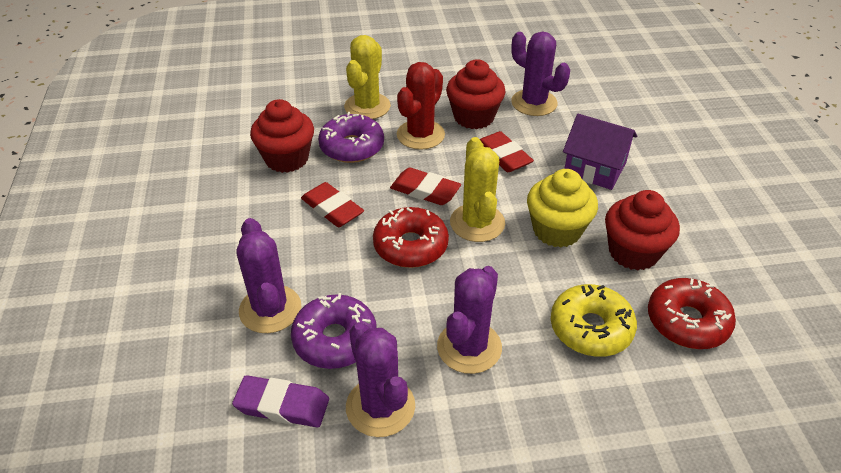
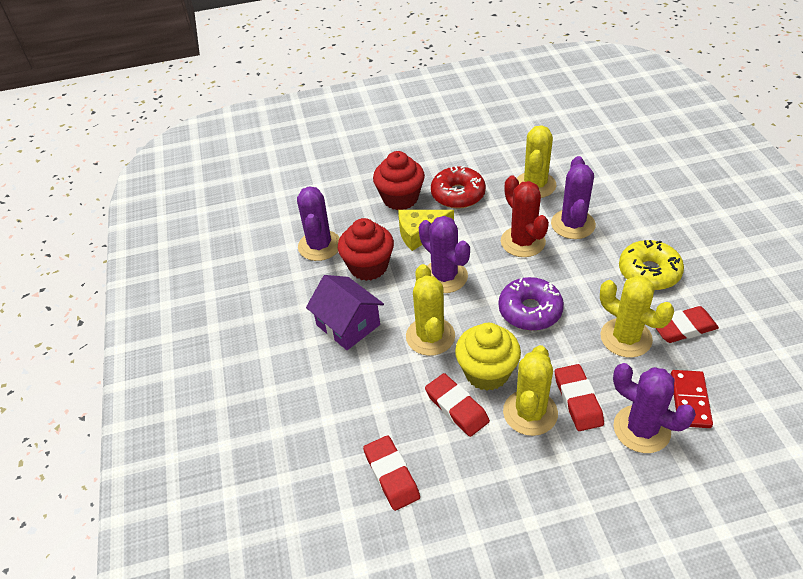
purple donut: 2 -> 1
purple eraser: 1 -> 0
red cupcake: 3 -> 2
red domino: 0 -> 1
red donut: 2 -> 1
red eraser: 3 -> 4
yellow cactus: 2 -> 4
yellow cheese: 0 -> 1

